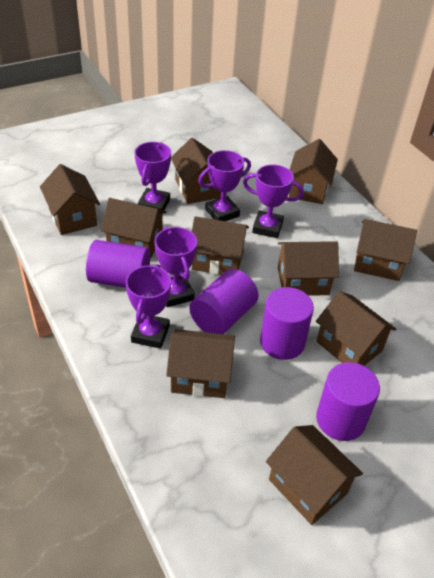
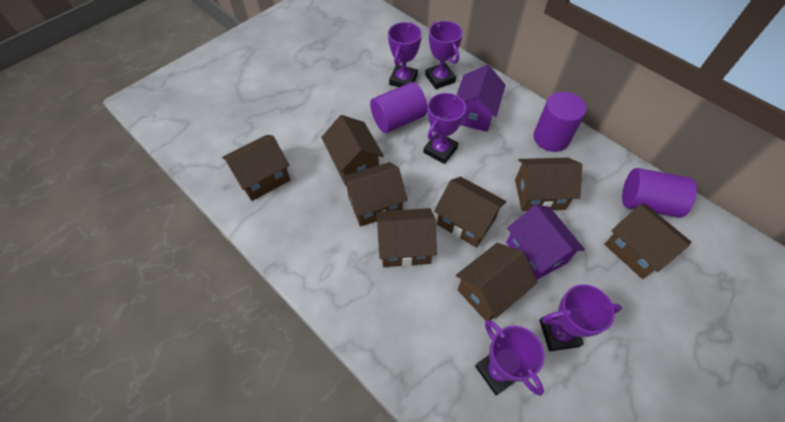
brown house: 10 -> 8
purple cylinder: 4 -> 3
purple house: 0 -> 2

